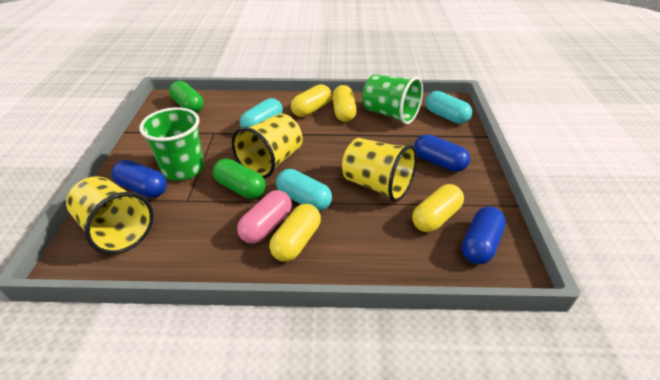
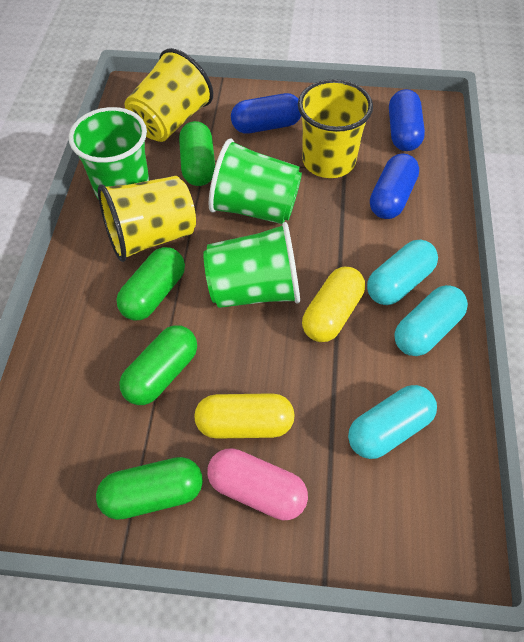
green capsule: 2 -> 4
green cup: 2 -> 3
yellow capsule: 4 -> 2

